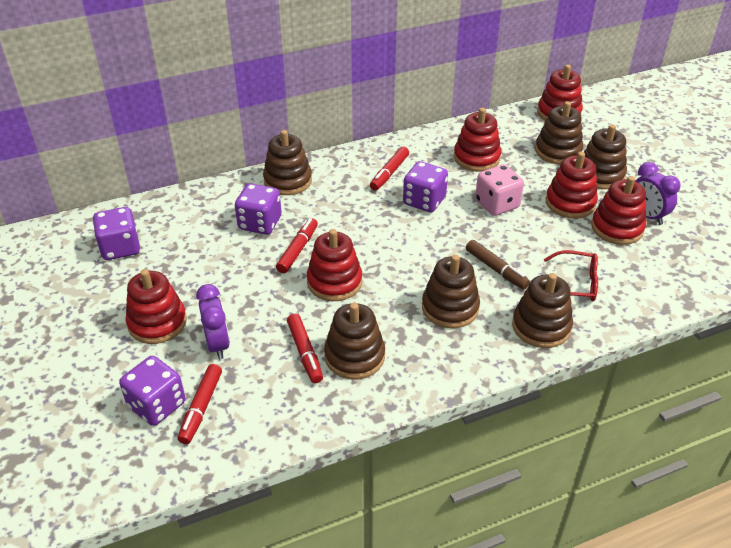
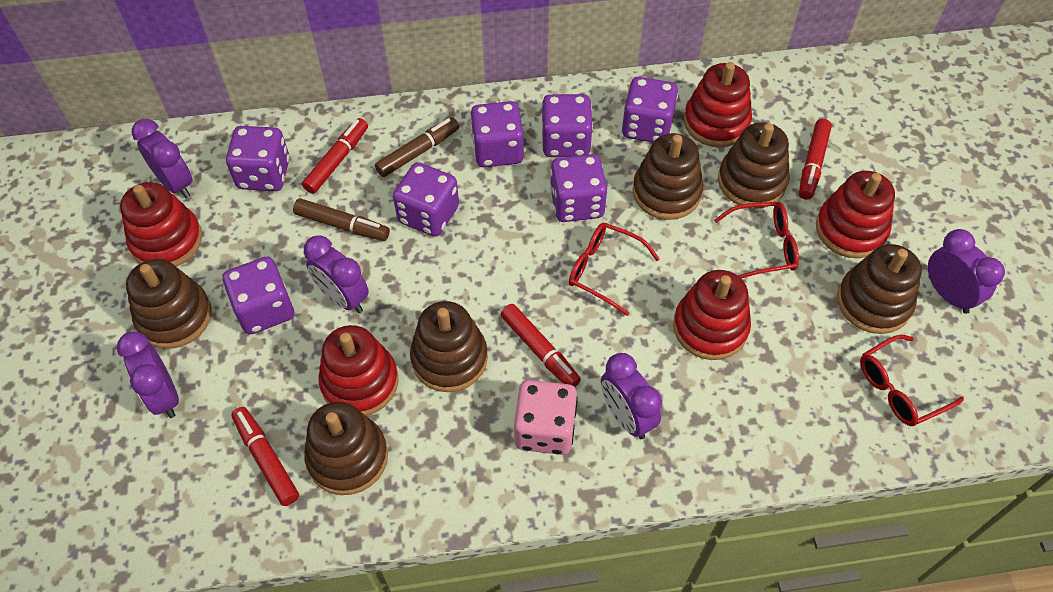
brown marker: 1 -> 2
purple clock: 2 -> 5
purple dice: 4 -> 7
red glasses: 1 -> 3
red stacking toy: 6 -> 5

